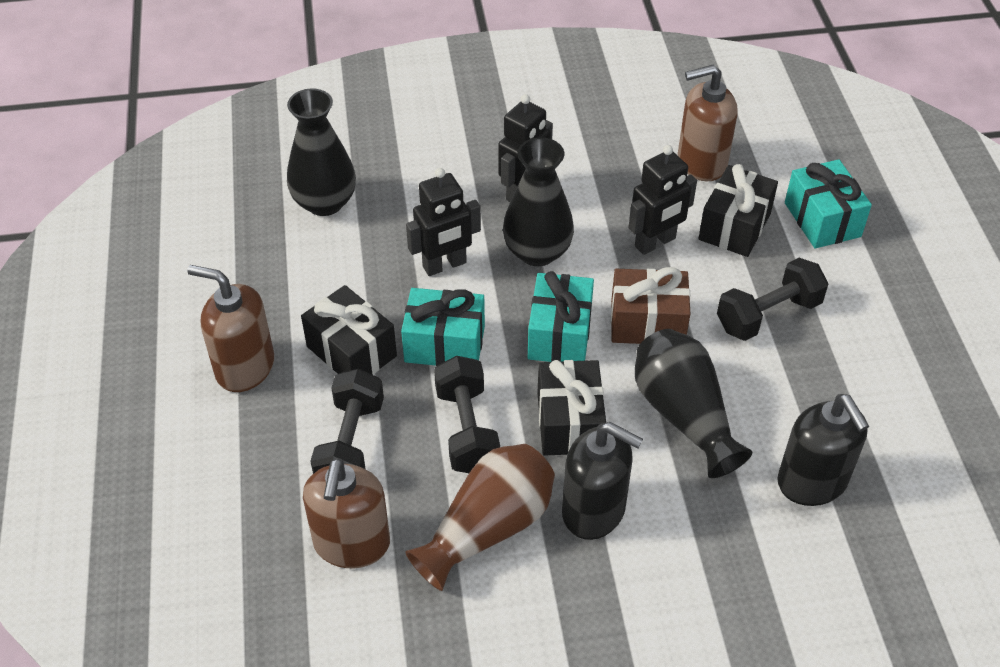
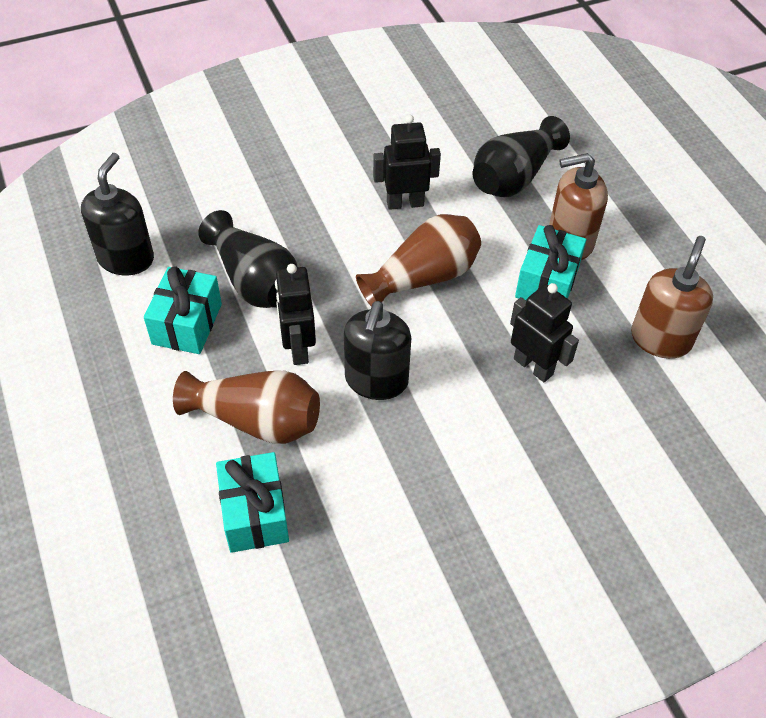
black dumbbell: 3 -> 0
black gift: 3 -> 0
black vase: 3 -> 2
brown gift: 1 -> 0
brown soap dispenser: 3 -> 2
brown vase: 1 -> 2

